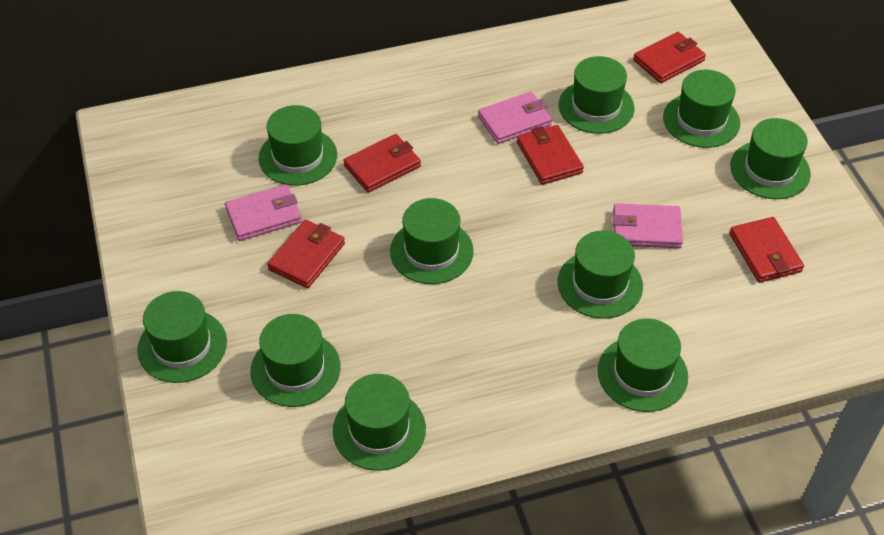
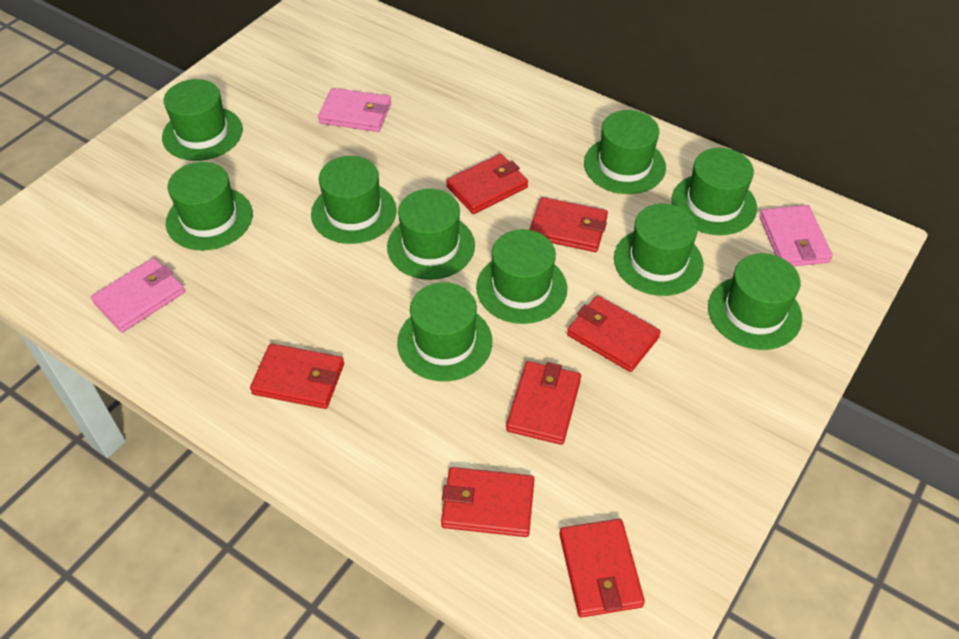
red wallet: 5 -> 7

